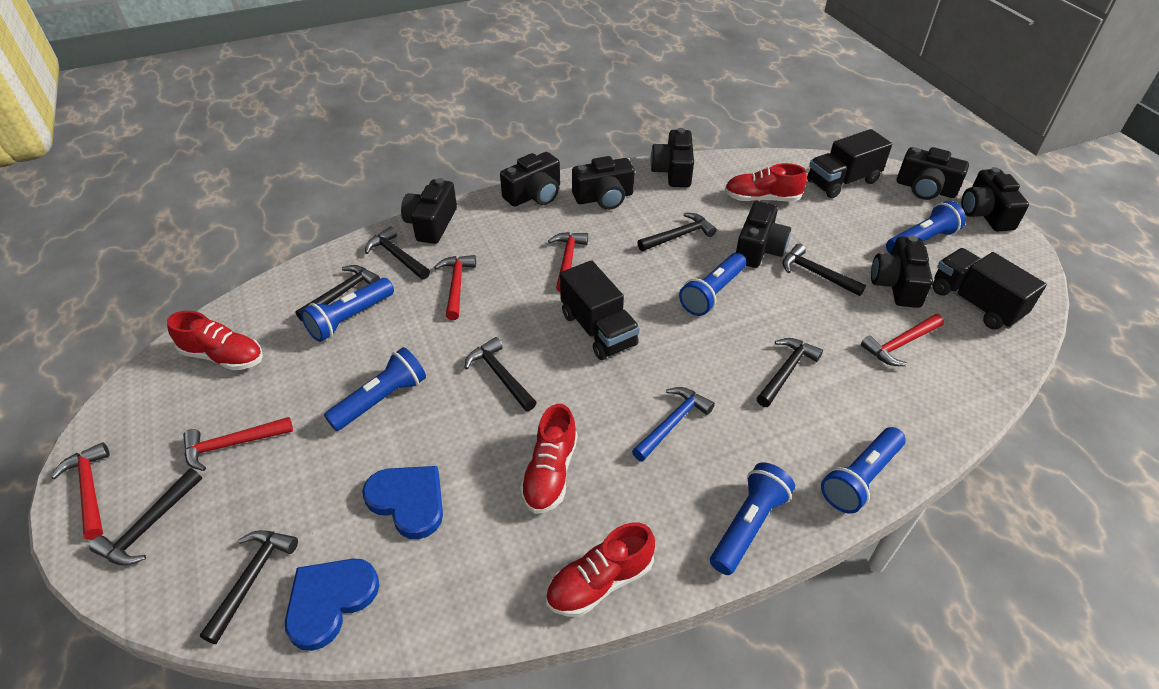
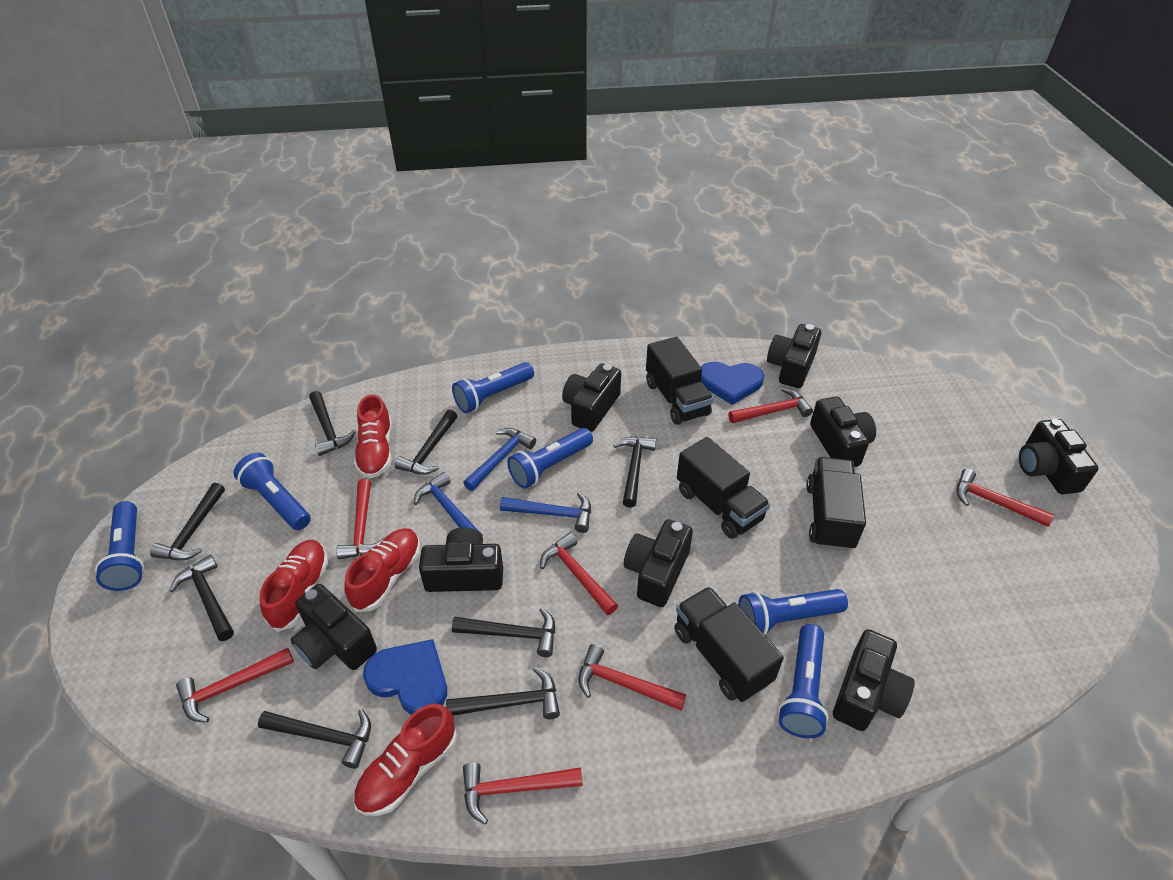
black truck: 3 -> 4
blue hammer: 1 -> 3
red hammer: 5 -> 7

